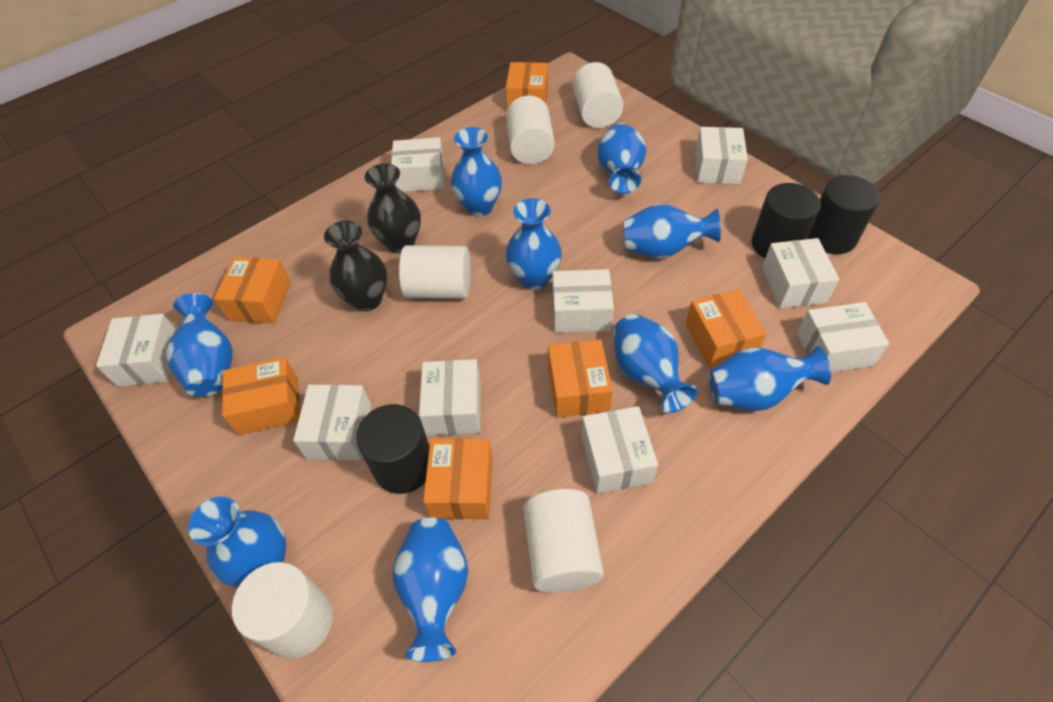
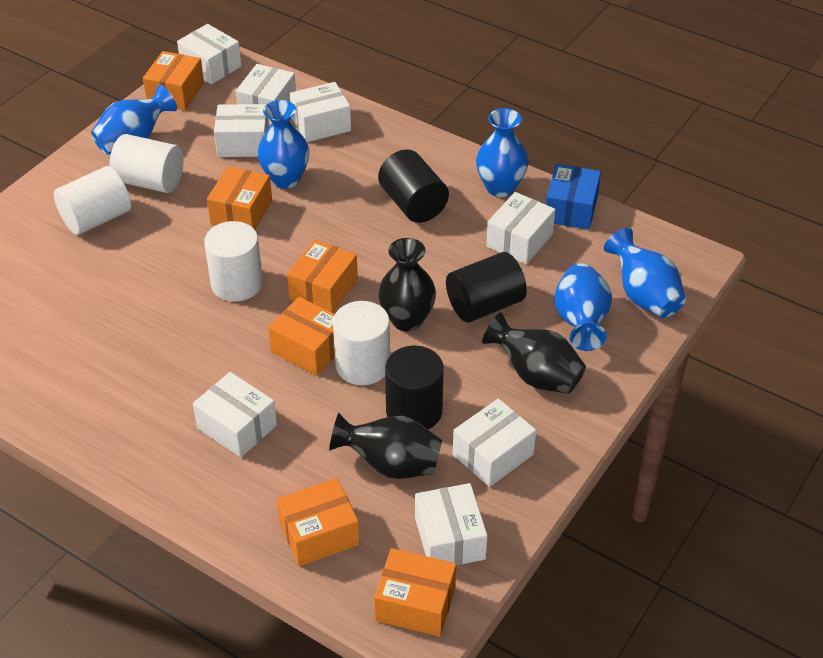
black vase: 2 -> 3
blue box: 0 -> 1
blue vase: 9 -> 5
white box: 9 -> 8
white cylinder: 5 -> 4

